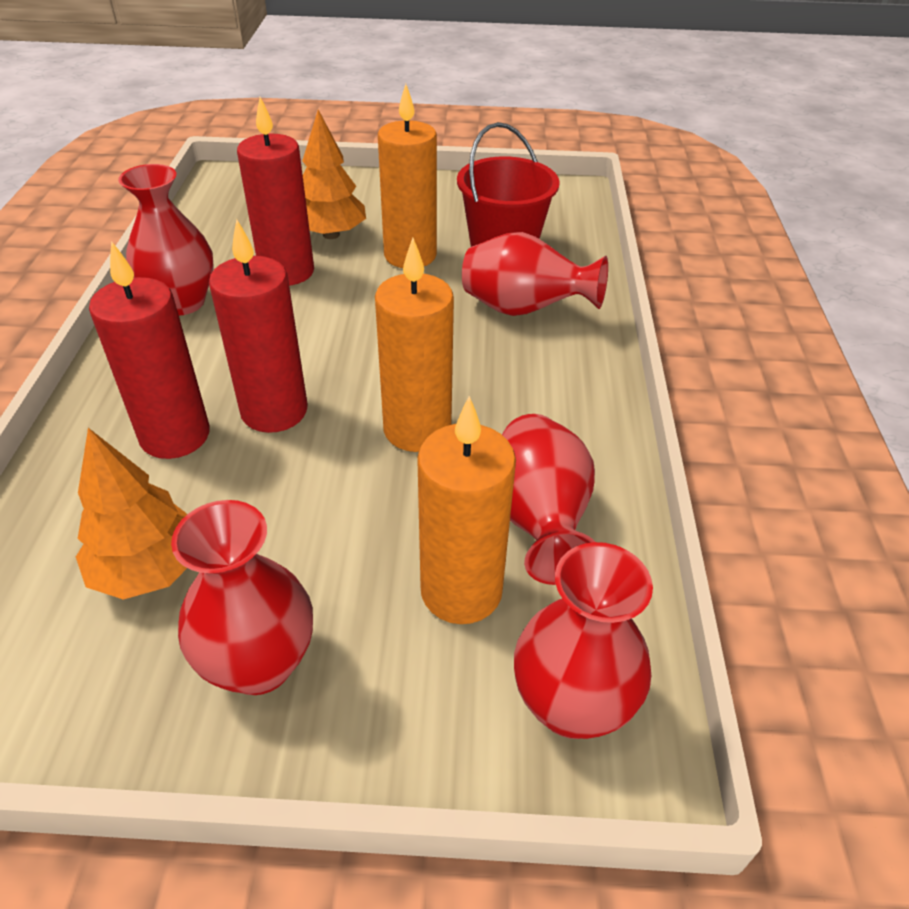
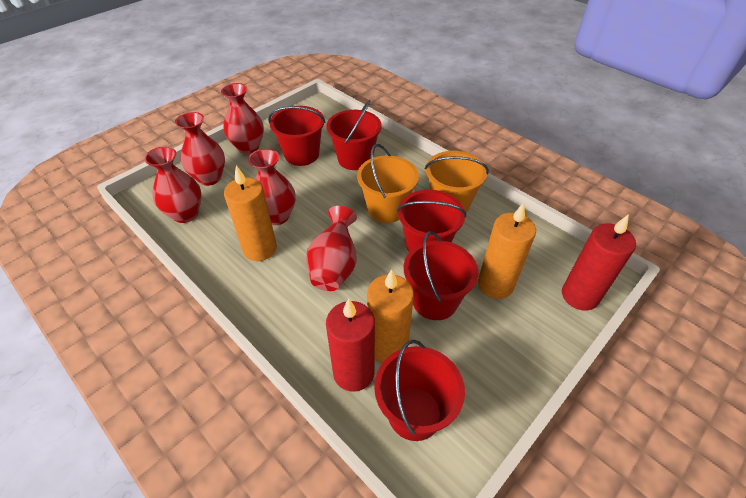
orange bucket: 0 -> 2
orange tree: 2 -> 0
red bucket: 1 -> 5
red candle: 3 -> 2

